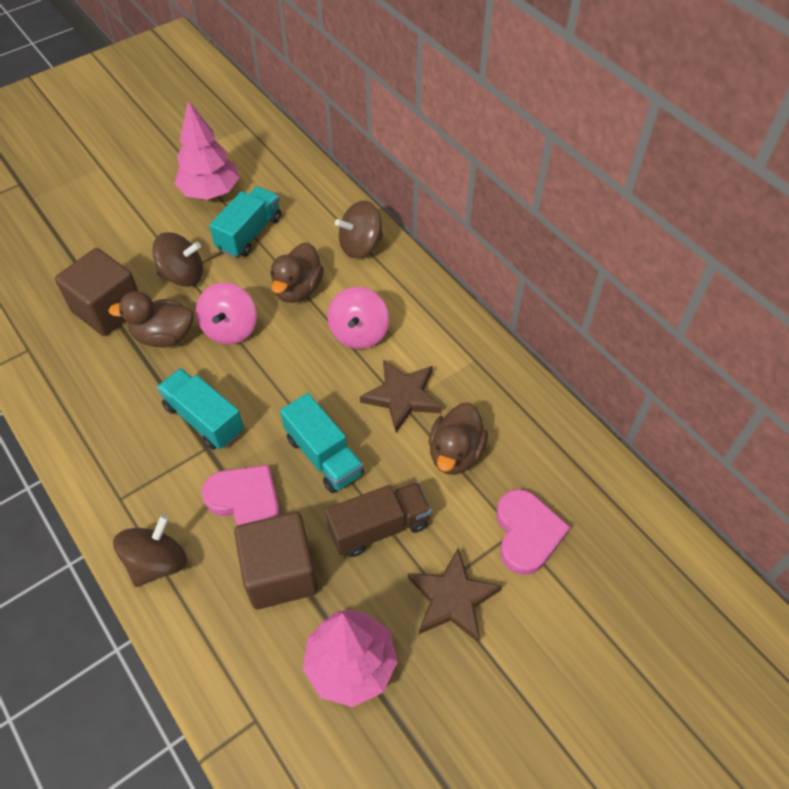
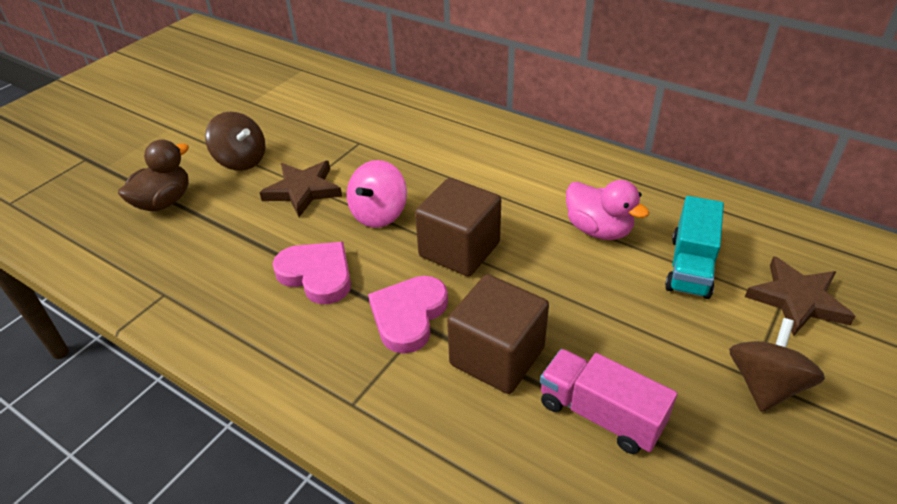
brown duck: 3 -> 1
brown spinning top: 3 -> 2
brown truck: 1 -> 0
pink duck: 0 -> 1
pink spinning top: 2 -> 1
pink tree: 2 -> 0
pink truck: 0 -> 1
turquoise truck: 3 -> 1

